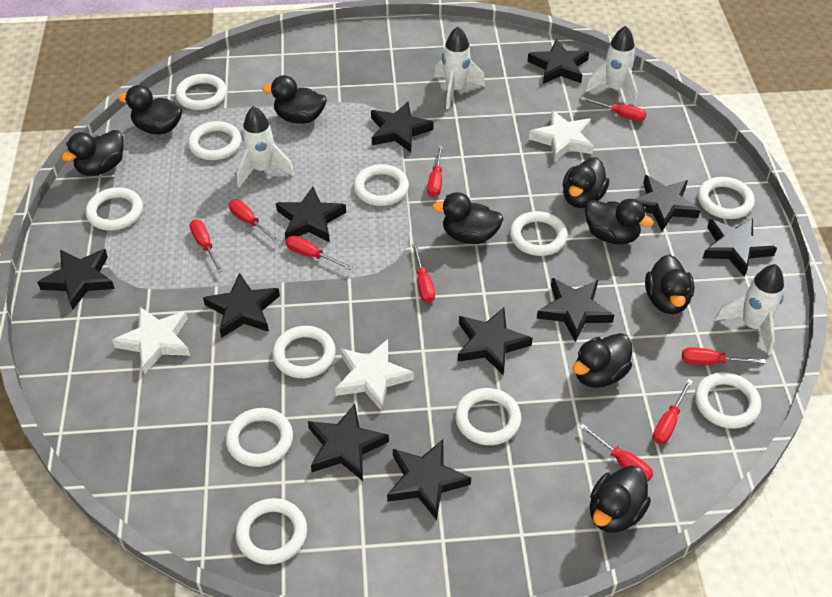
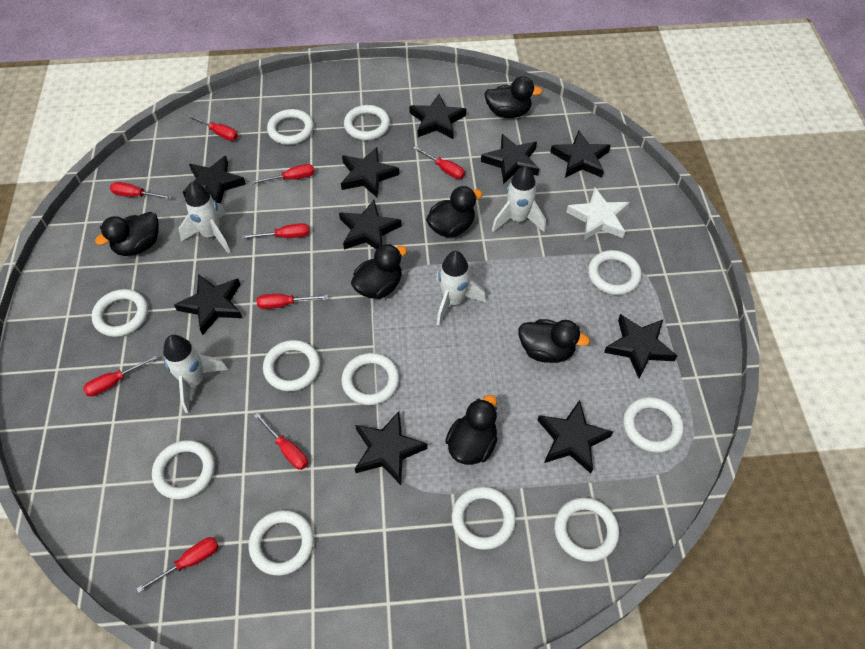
black duck: 9 -> 6
black star: 11 -> 10
white star: 3 -> 1

